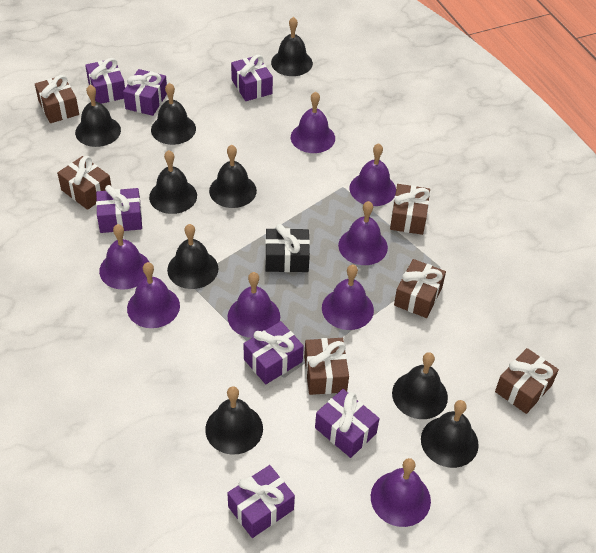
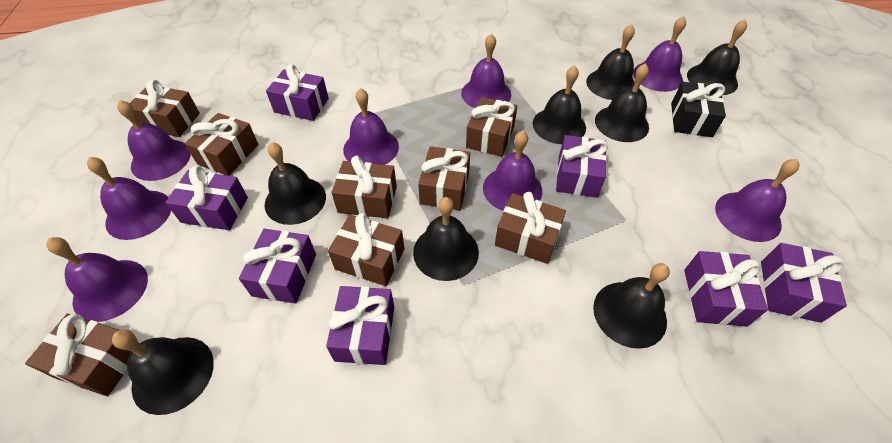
black bell: 9 -> 8
brown gift: 6 -> 8

